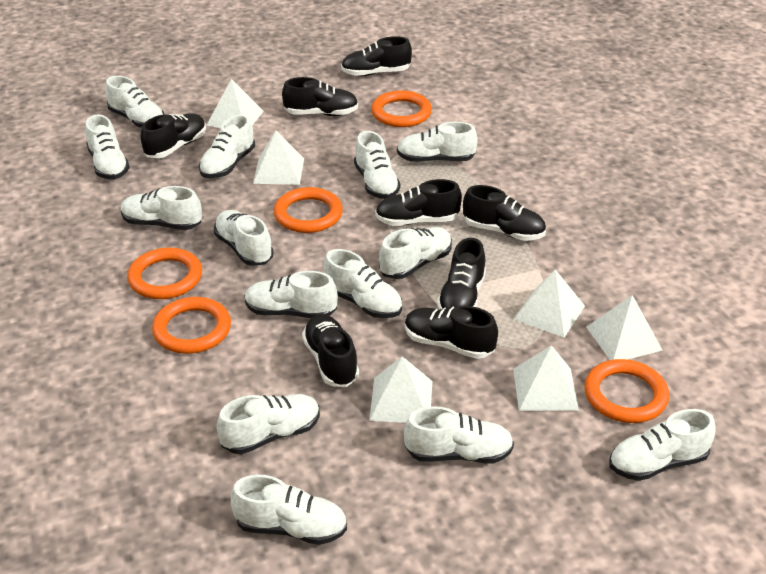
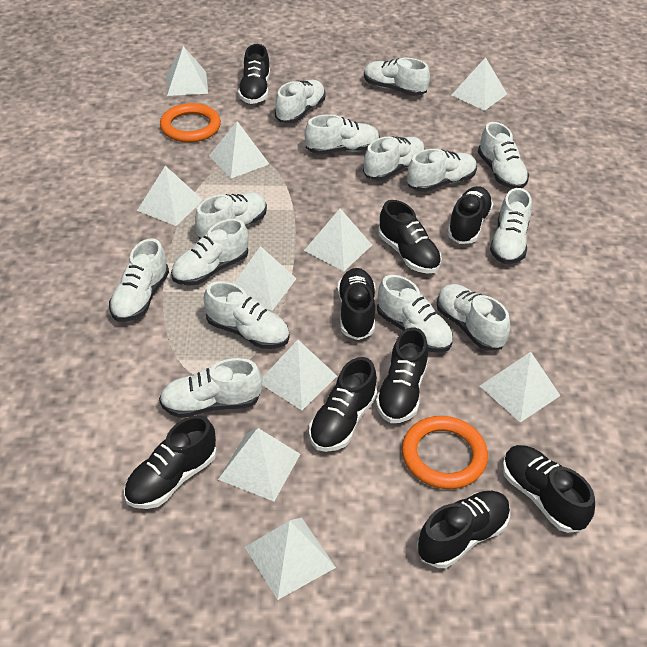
black shoe: 8 -> 9
orange ring: 5 -> 2
white pyramid: 6 -> 10

